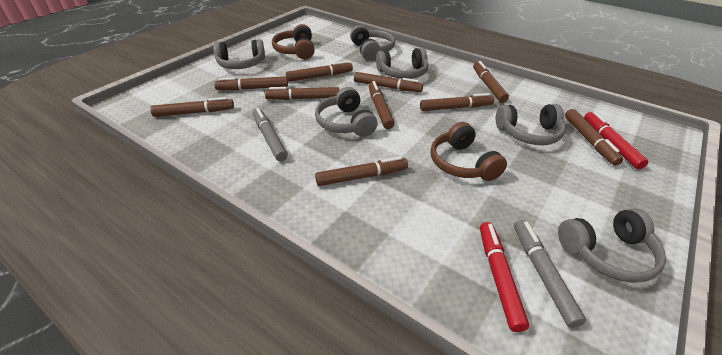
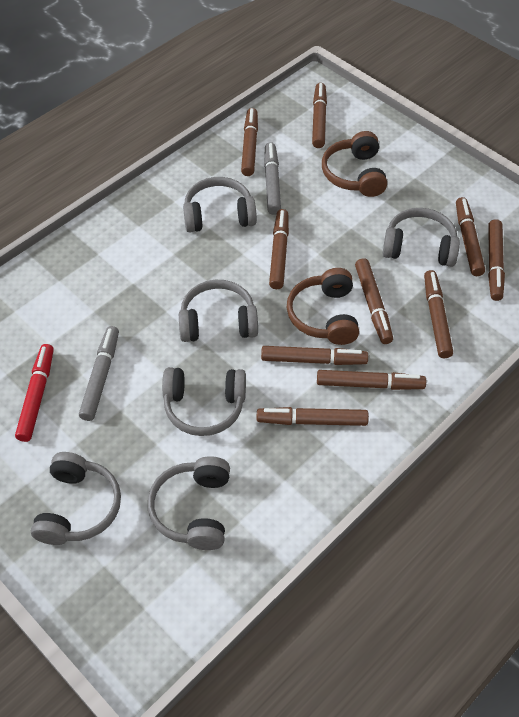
red marker: 2 -> 1

